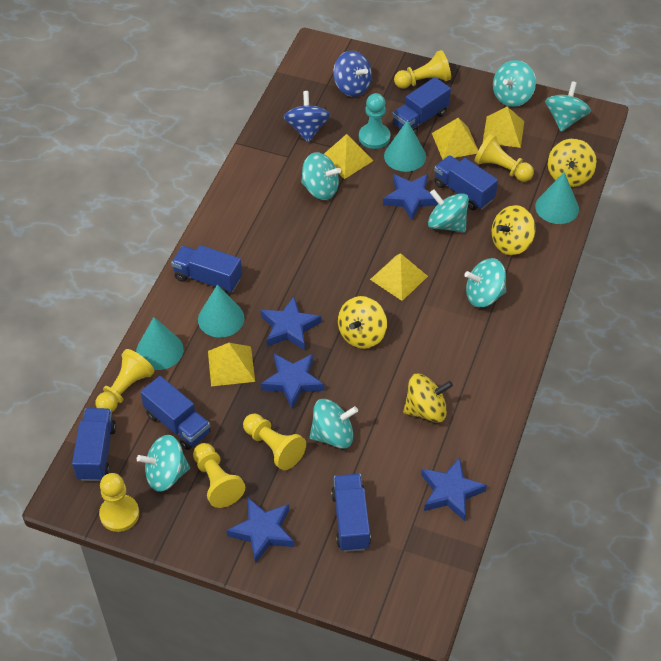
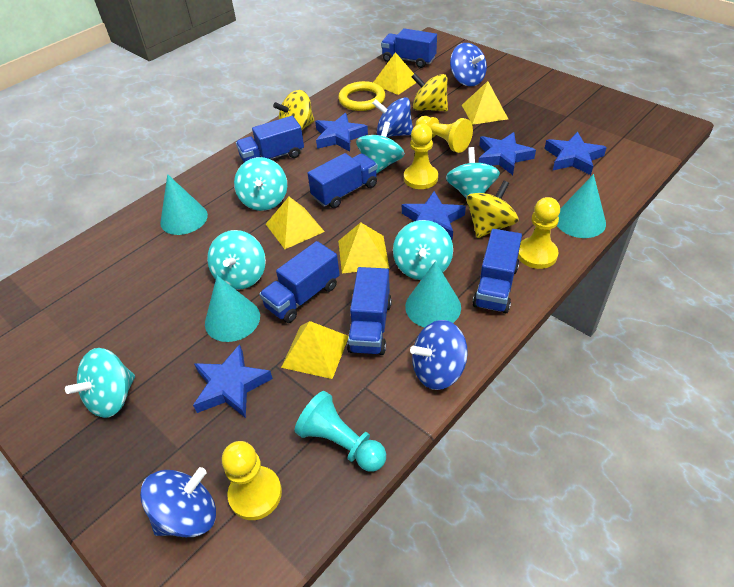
blue spinning top: 2 -> 4
turquoise spinning top: 7 -> 6
yellow pawn: 6 -> 4
yellow ring: 0 -> 1
yellow spinning top: 4 -> 3

